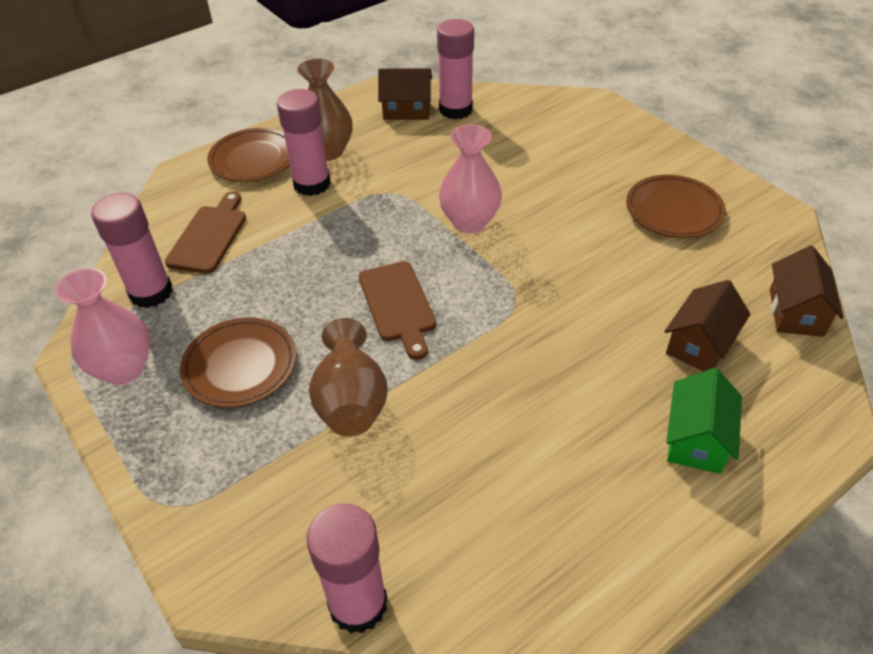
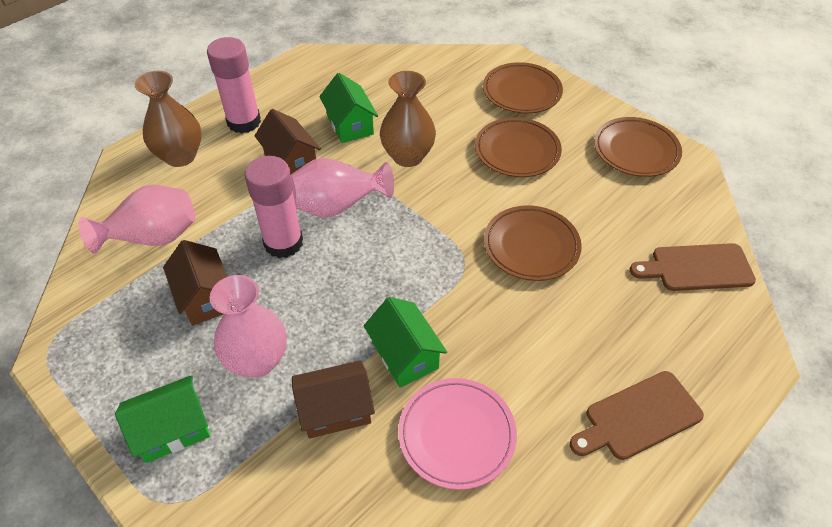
brown plate: 3 -> 4
green house: 1 -> 3
pink glue stick: 4 -> 2
pink plate: 0 -> 1
pink vase: 2 -> 3

